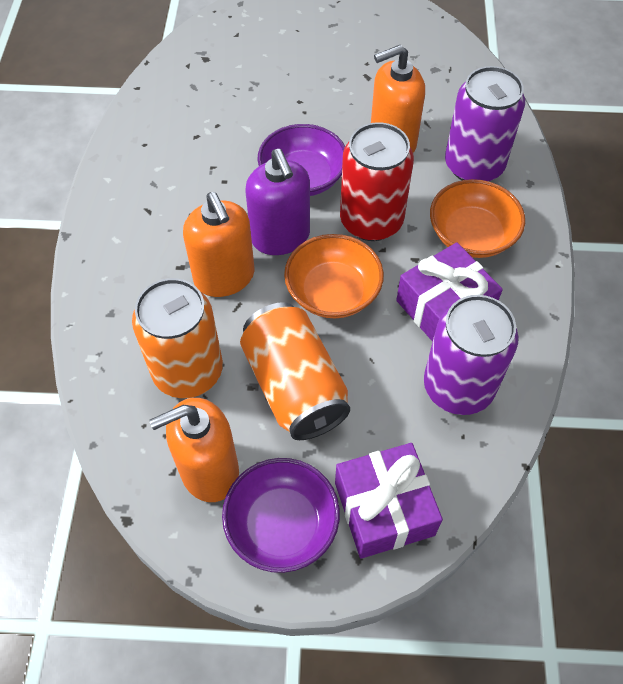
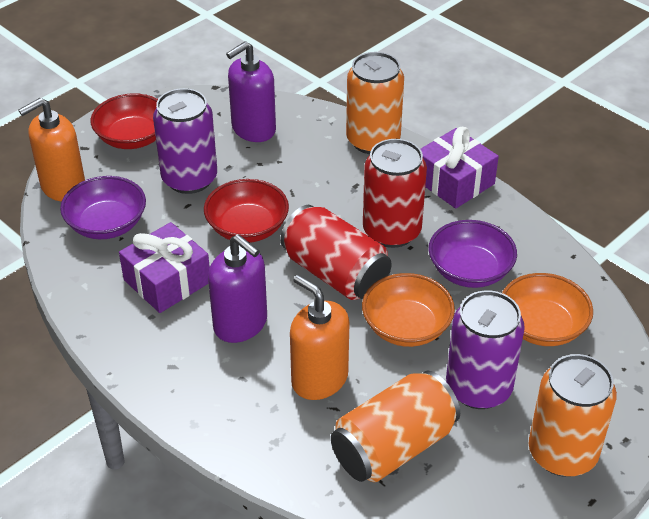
orange can: 2 -> 3
orange soap dispenser: 3 -> 2
purple soap dispenser: 1 -> 2
red bowl: 0 -> 2
red can: 1 -> 2

